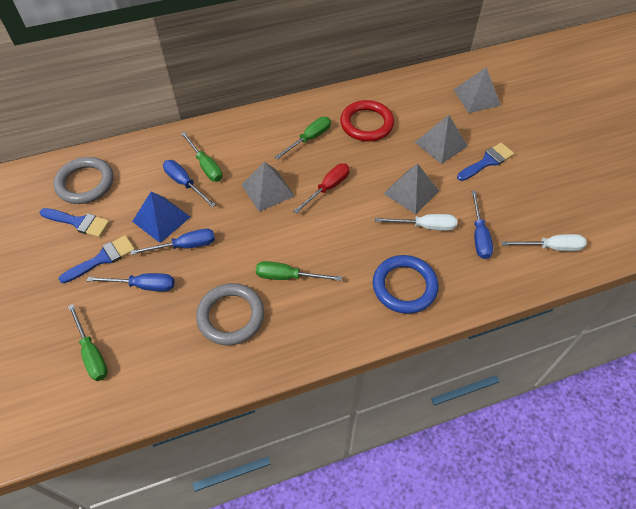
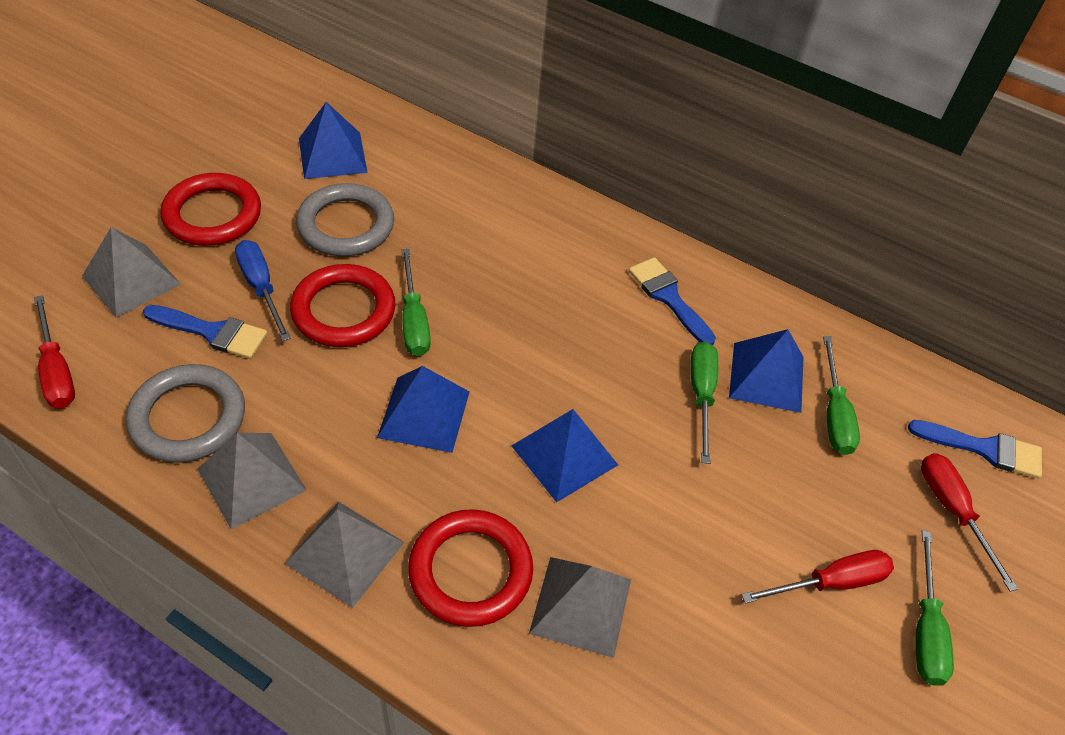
blue pyramid: 1 -> 4
blue ring: 1 -> 0
blue screwdriver: 4 -> 1
red ring: 1 -> 3
red screwdriver: 1 -> 3
white screwdriver: 2 -> 0

